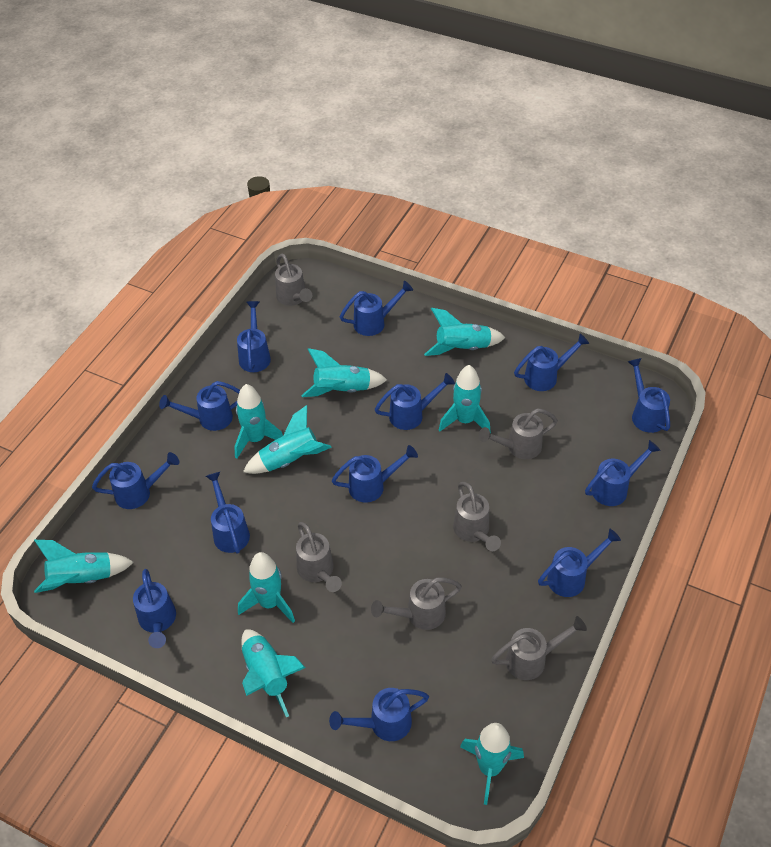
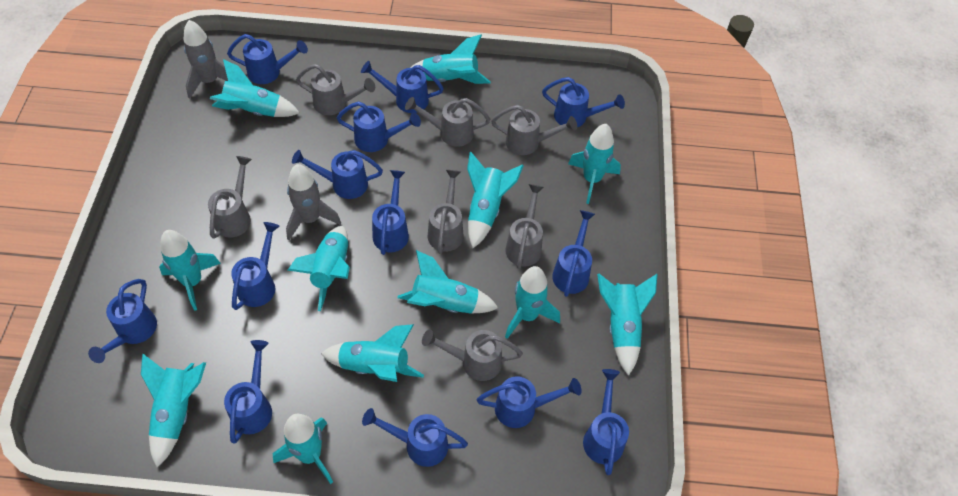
grey rocket: 0 -> 2
grey watering can: 6 -> 7
turquoise rocket: 9 -> 12

